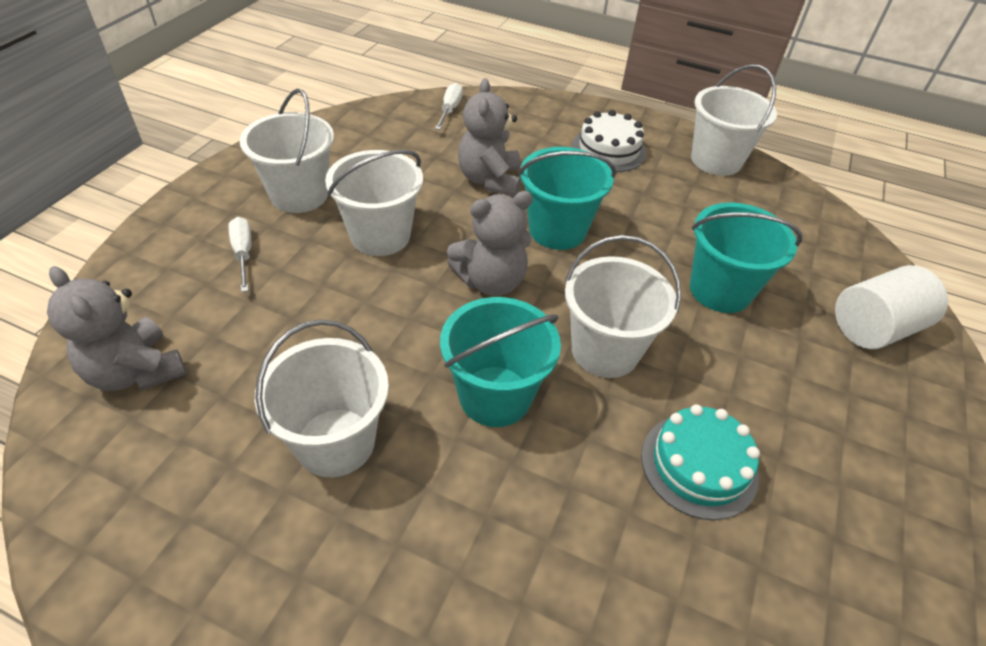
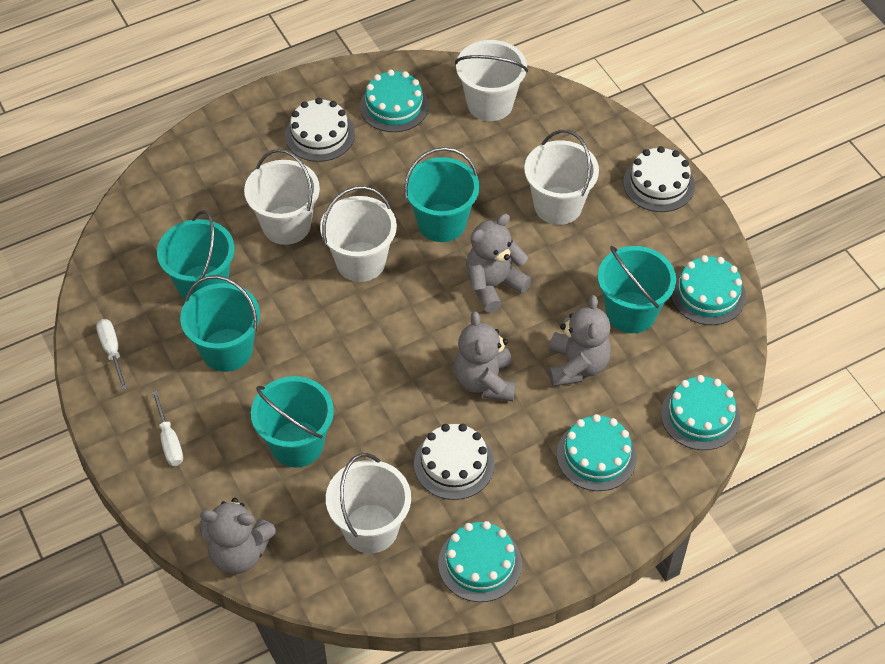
grey teddy bear: 3 -> 4
turquoise bucket: 3 -> 5
turquoise cake: 1 -> 5
white cake: 1 -> 3
white cylinder: 1 -> 0

